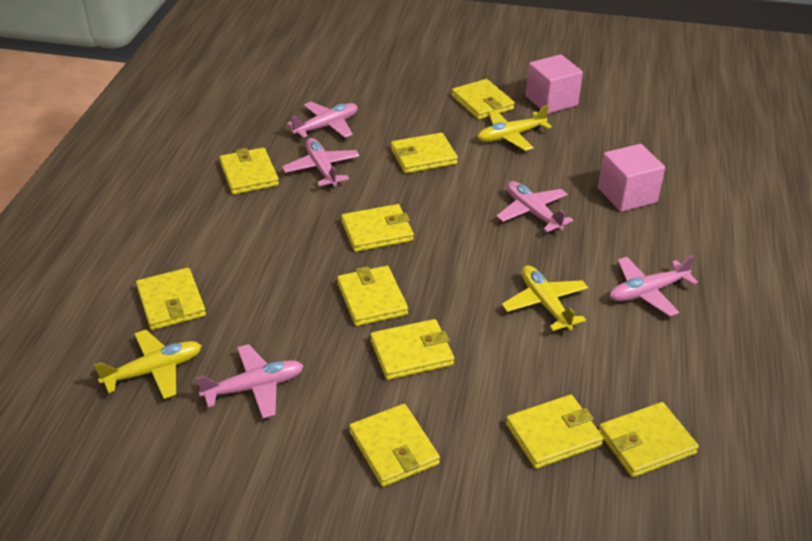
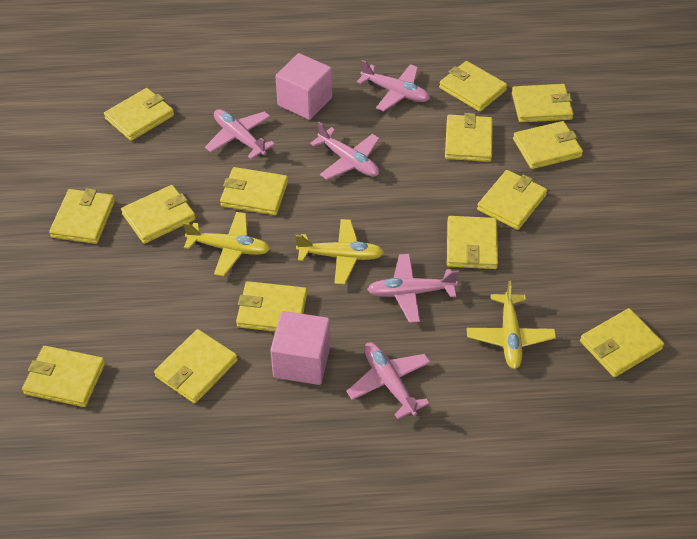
yellow wallet: 10 -> 14

